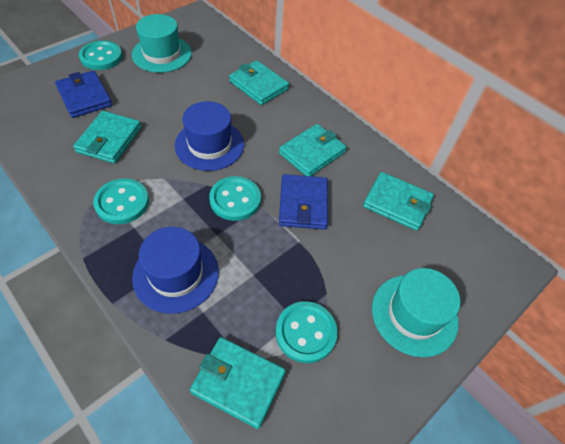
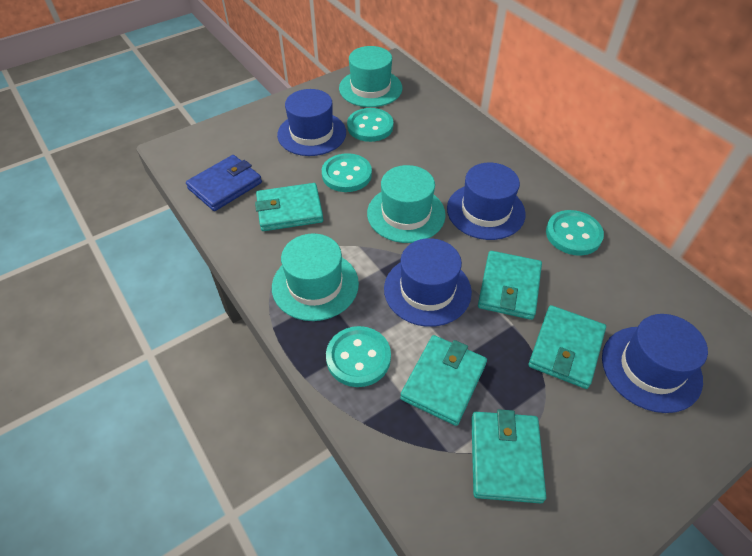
blue hat: 2 -> 4
blue wallet: 2 -> 1
turquoise hat: 2 -> 3

